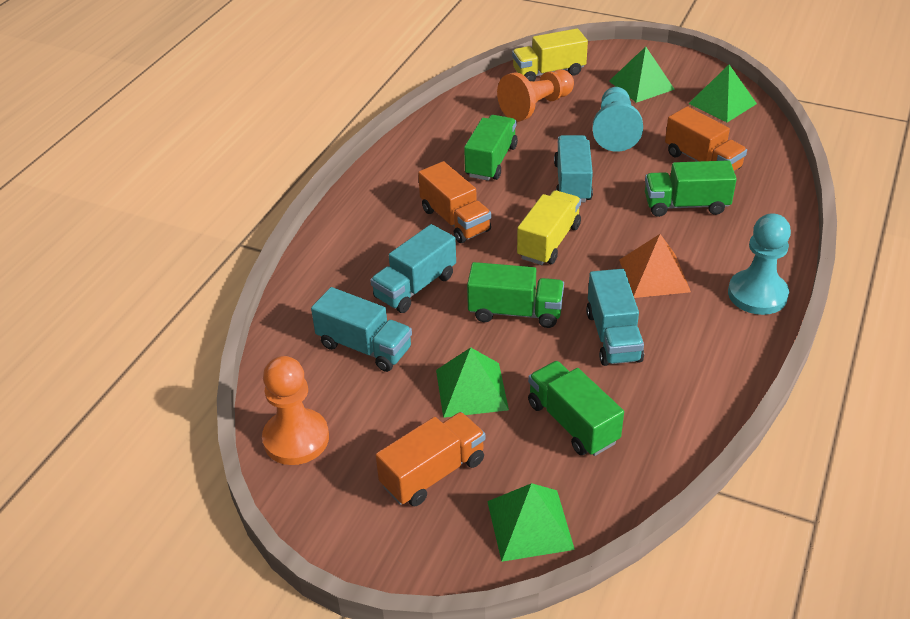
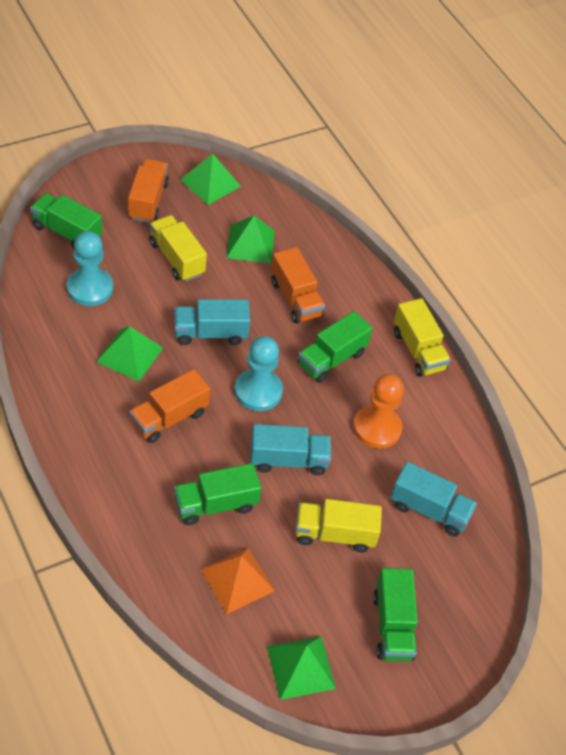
orange pawn: 2 -> 1
turquoise truck: 4 -> 3
yellow truck: 2 -> 3

